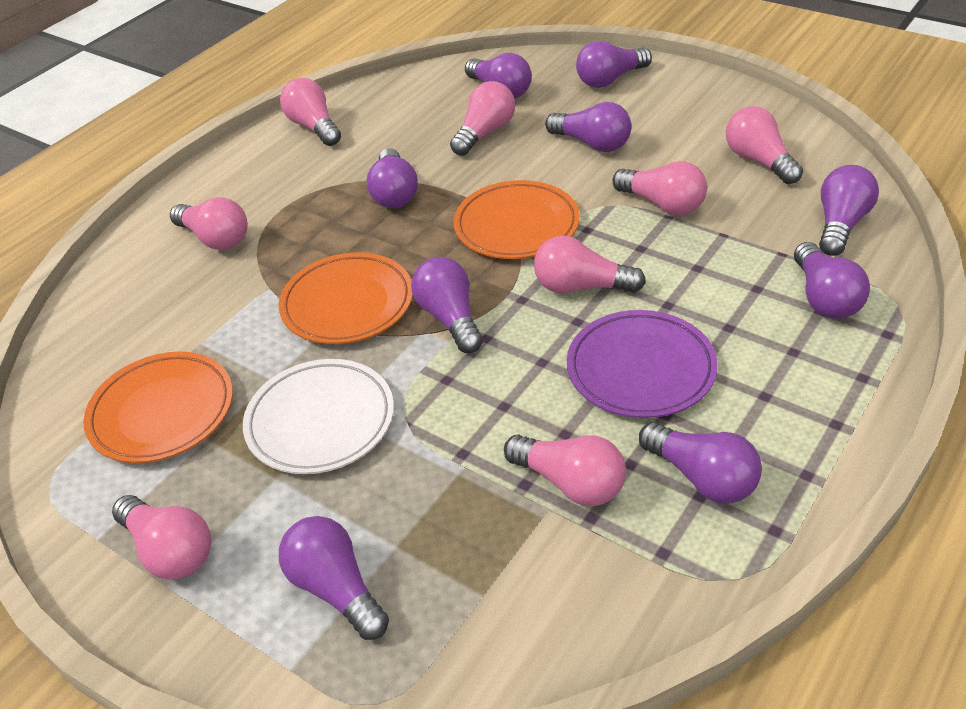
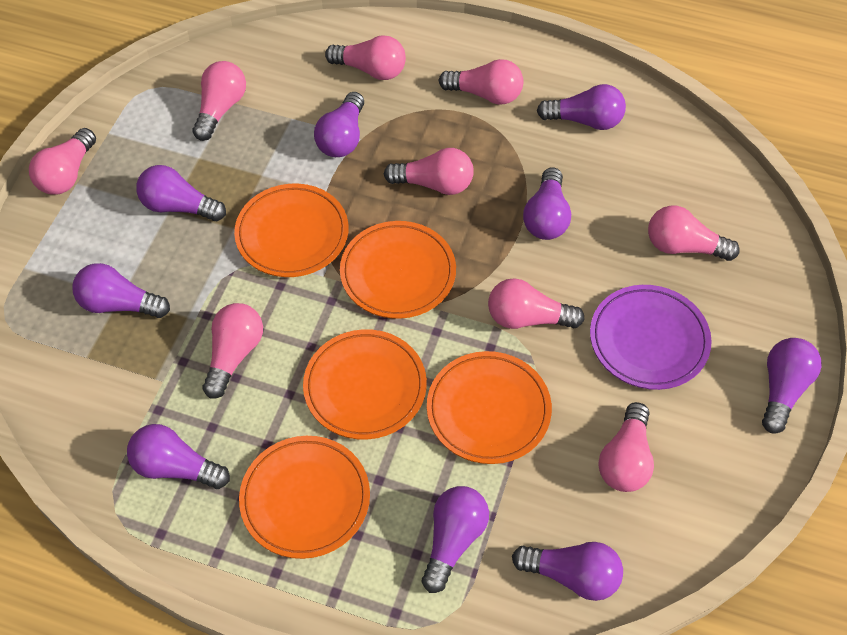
orange plate: 3 -> 5
pink light bulb: 8 -> 9
white plate: 1 -> 0

